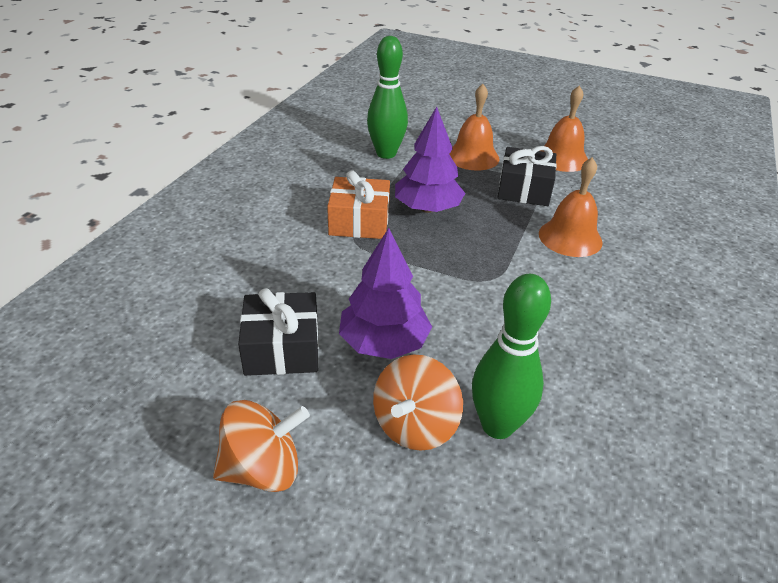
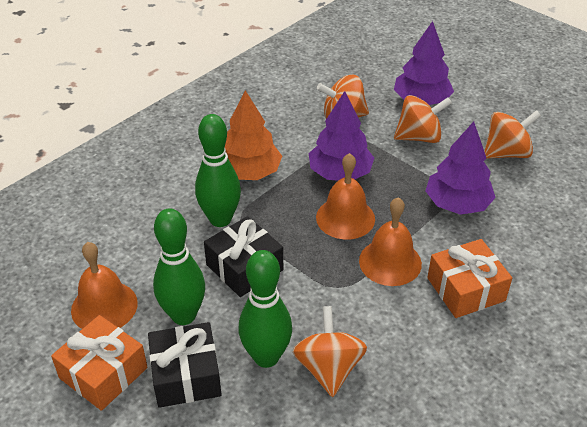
green bowling pin: 2 -> 3
orange gift: 1 -> 2
orange spinning top: 2 -> 4
orange tree: 0 -> 1
purple tree: 2 -> 3

